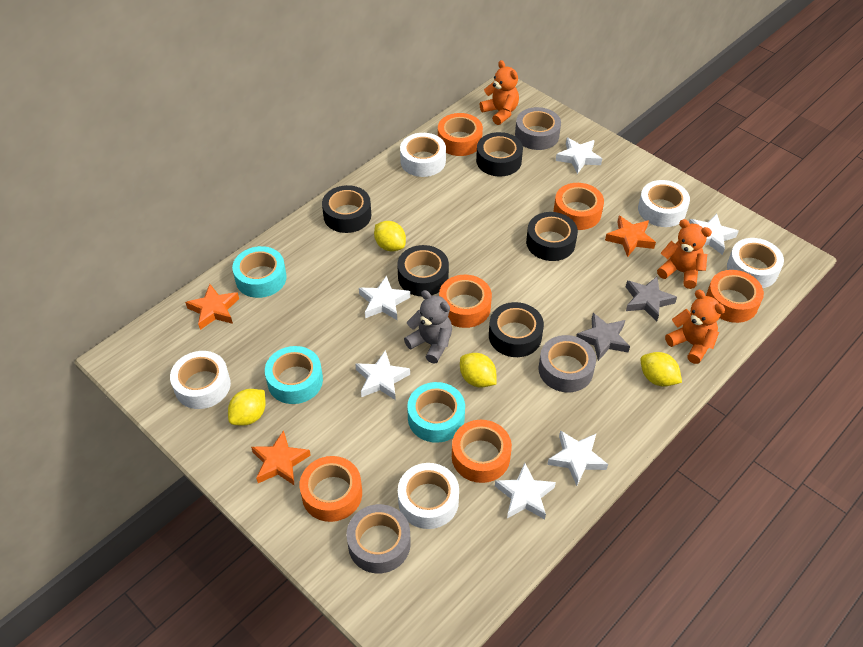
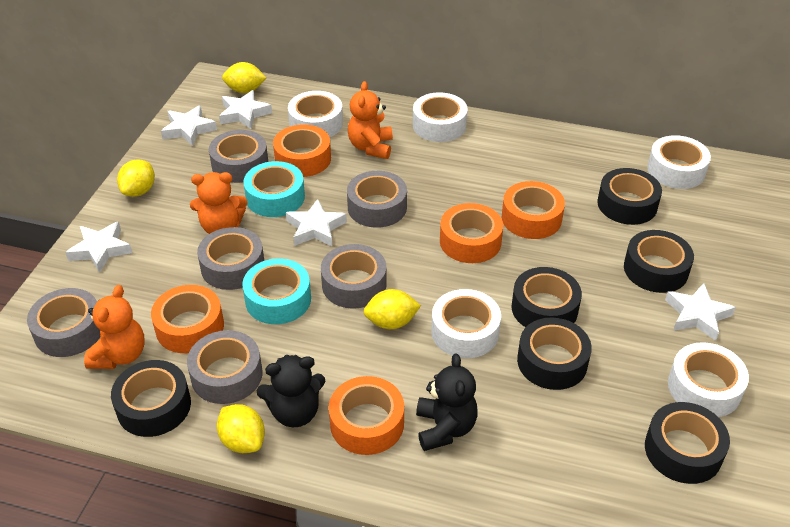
black tape: 5 -> 6
black teddy bear: 0 -> 2
grey star: 2 -> 0
grey tape: 3 -> 6
grey teddy bear: 1 -> 0
orange star: 3 -> 0
orange tape: 6 -> 5
turquoise tape: 3 -> 2
white star: 6 -> 5

